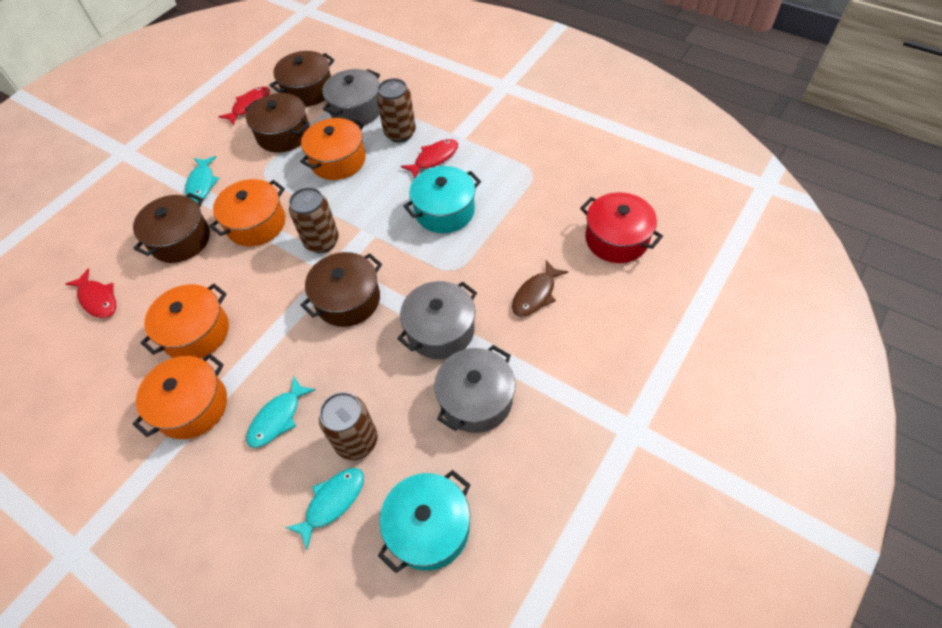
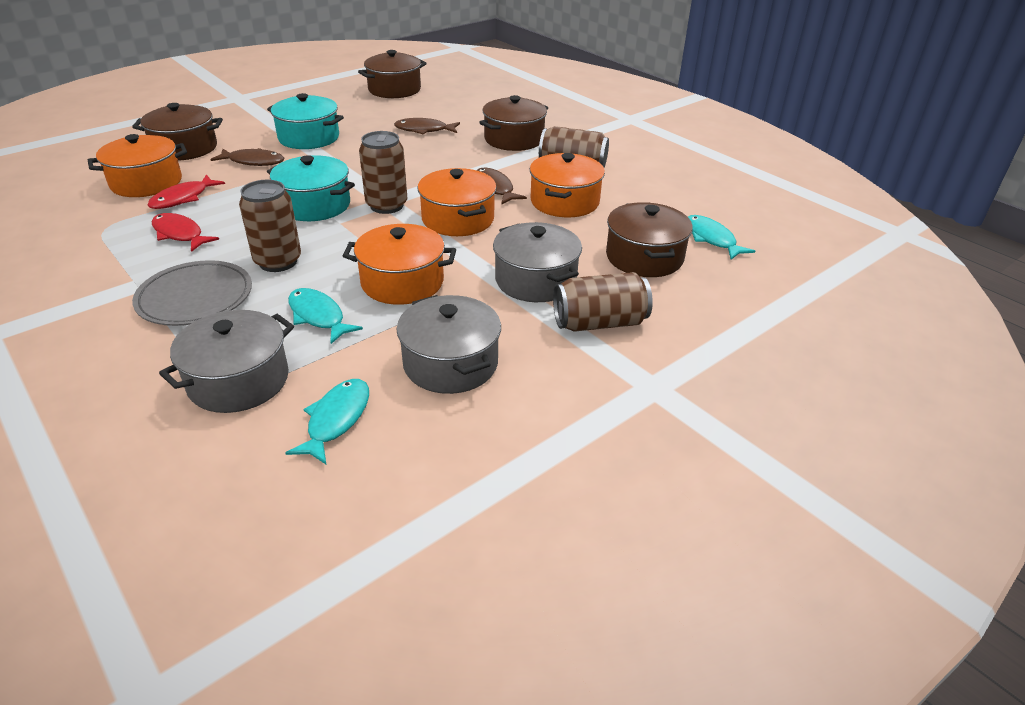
brown can: 3 -> 4
brown fish: 1 -> 3
grey plate: 0 -> 1
red fish: 3 -> 2
red pot: 1 -> 0

